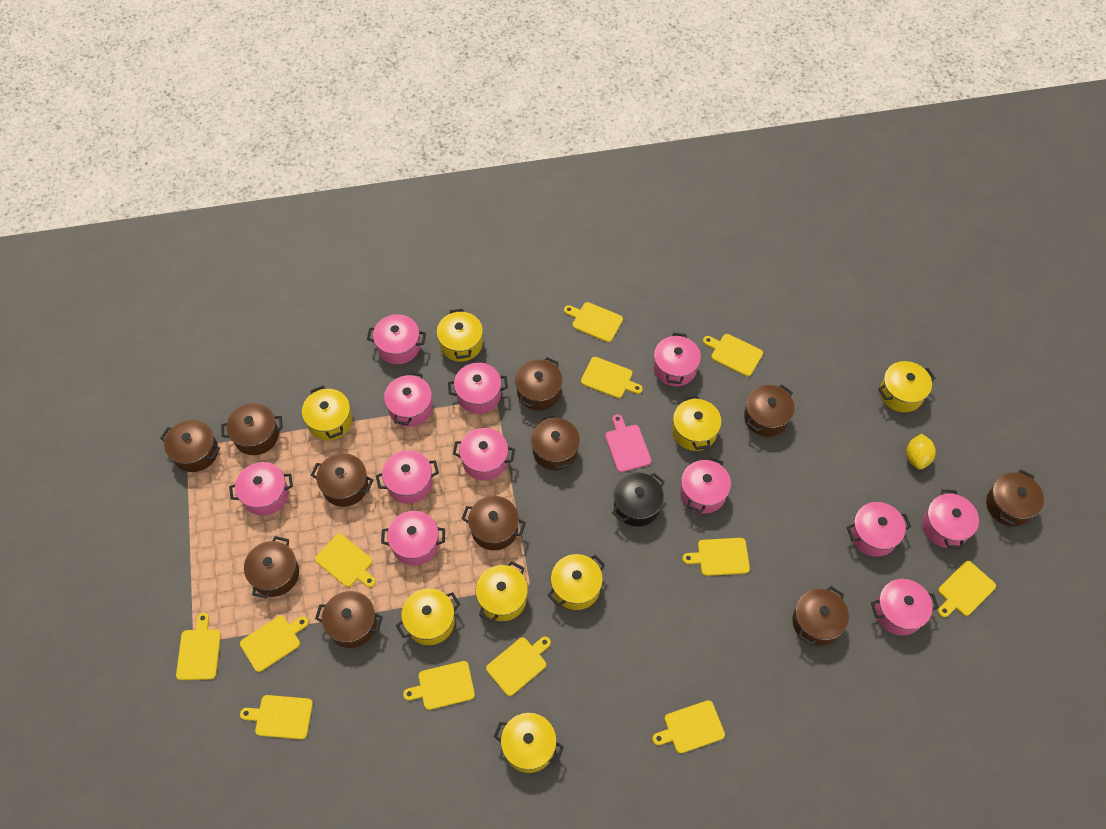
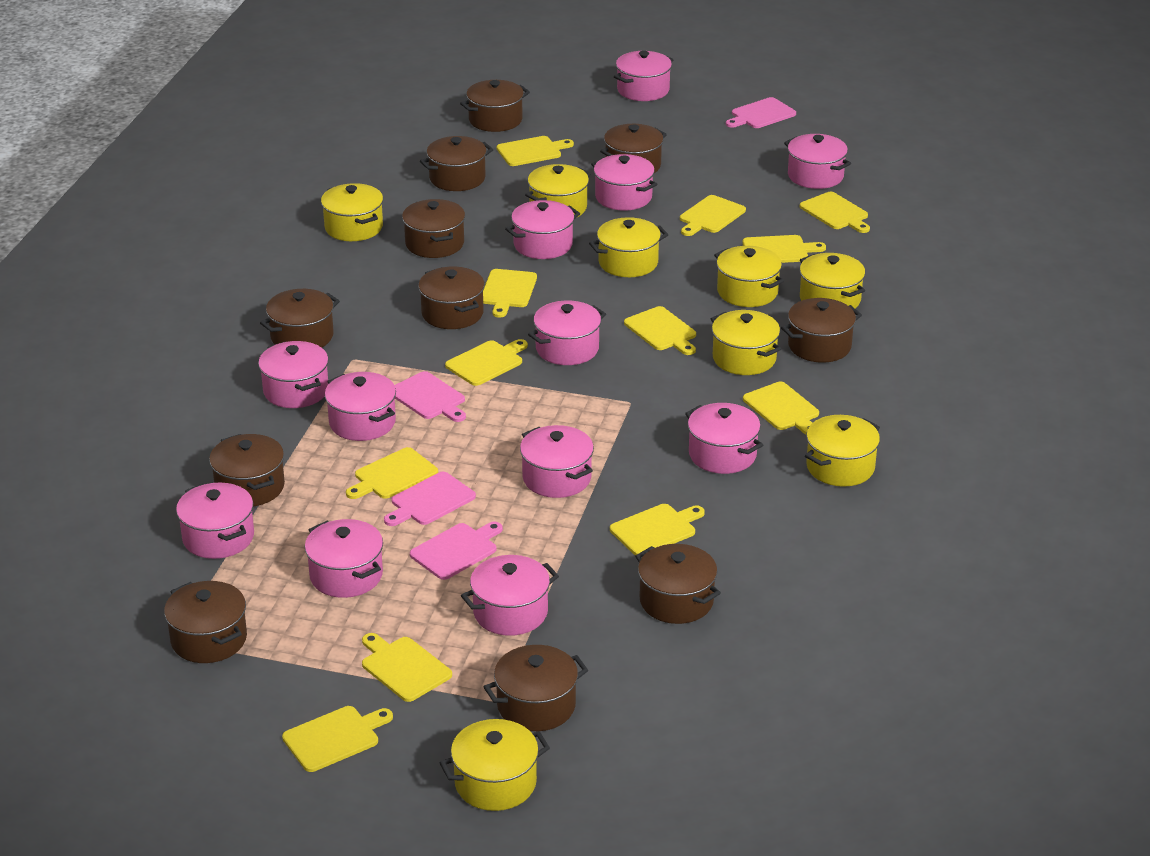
black pot: 1 -> 0
pink cutting board: 1 -> 4
yellow lemon: 1 -> 0

